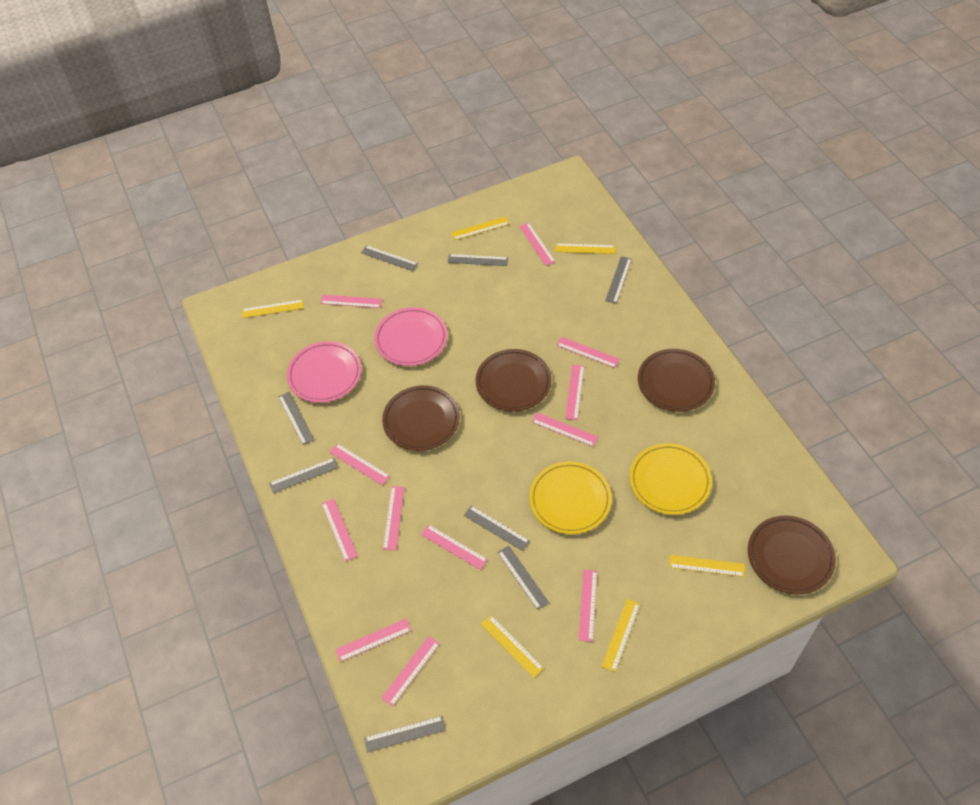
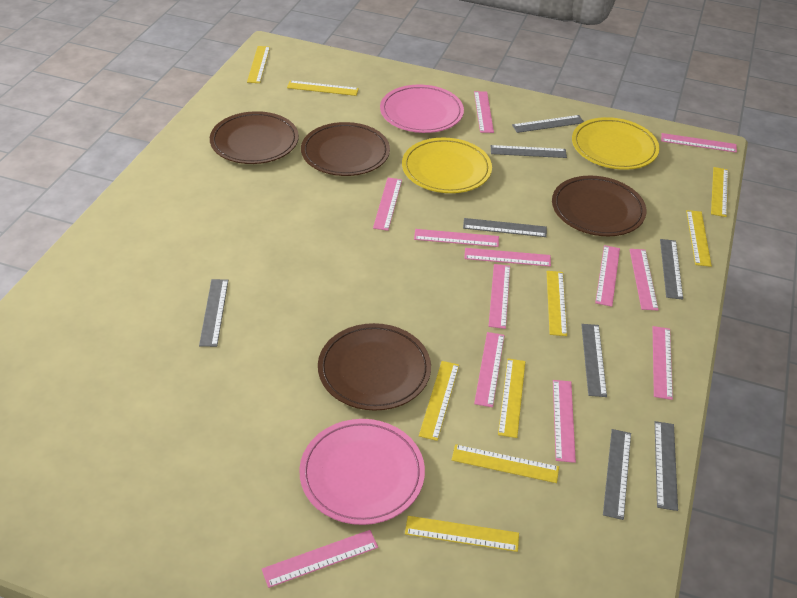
yellow ruler: 6 -> 9

